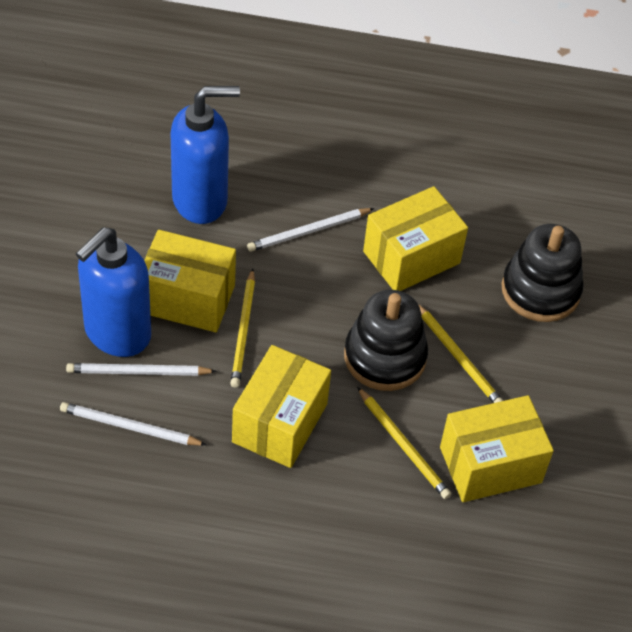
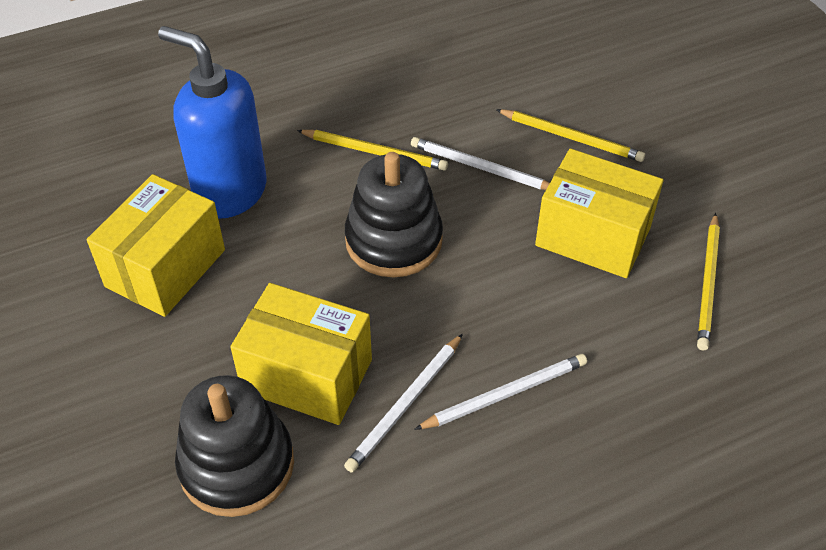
blue soap dispenser: 2 -> 1
yellow box: 4 -> 3

